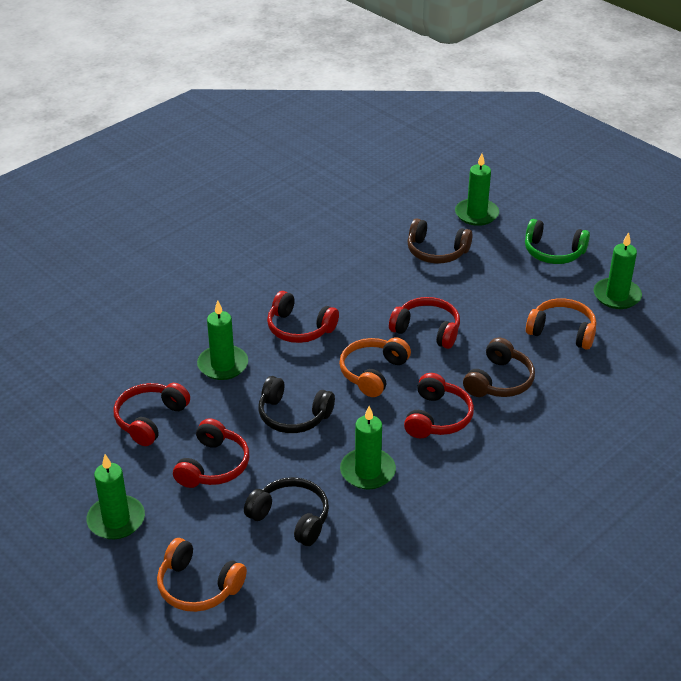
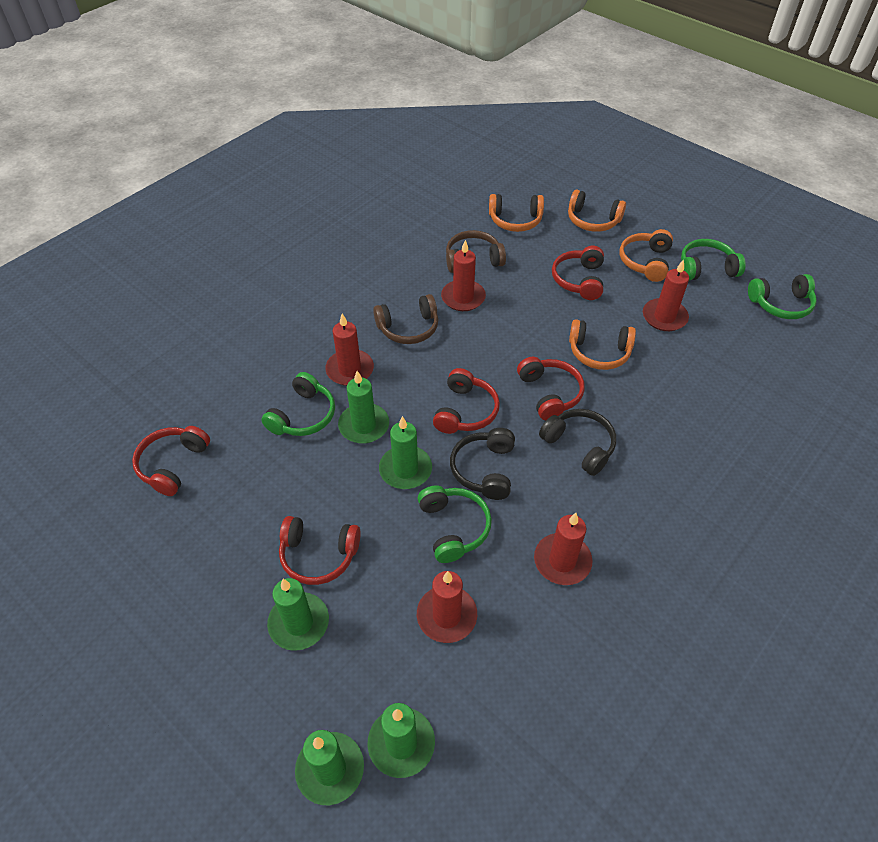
green headphones: 1 -> 4
orange headphones: 3 -> 4
red candle: 0 -> 5

